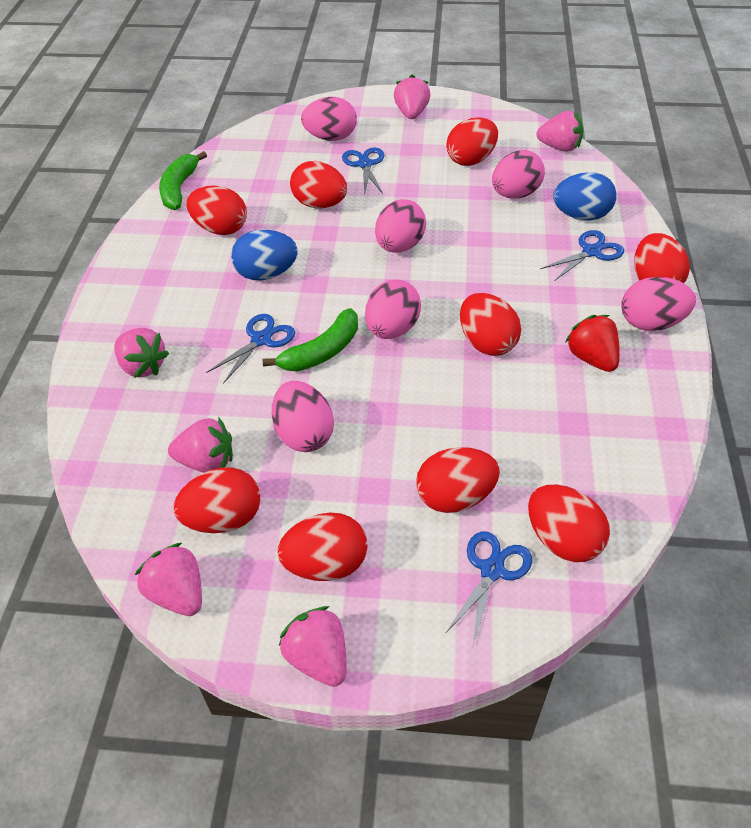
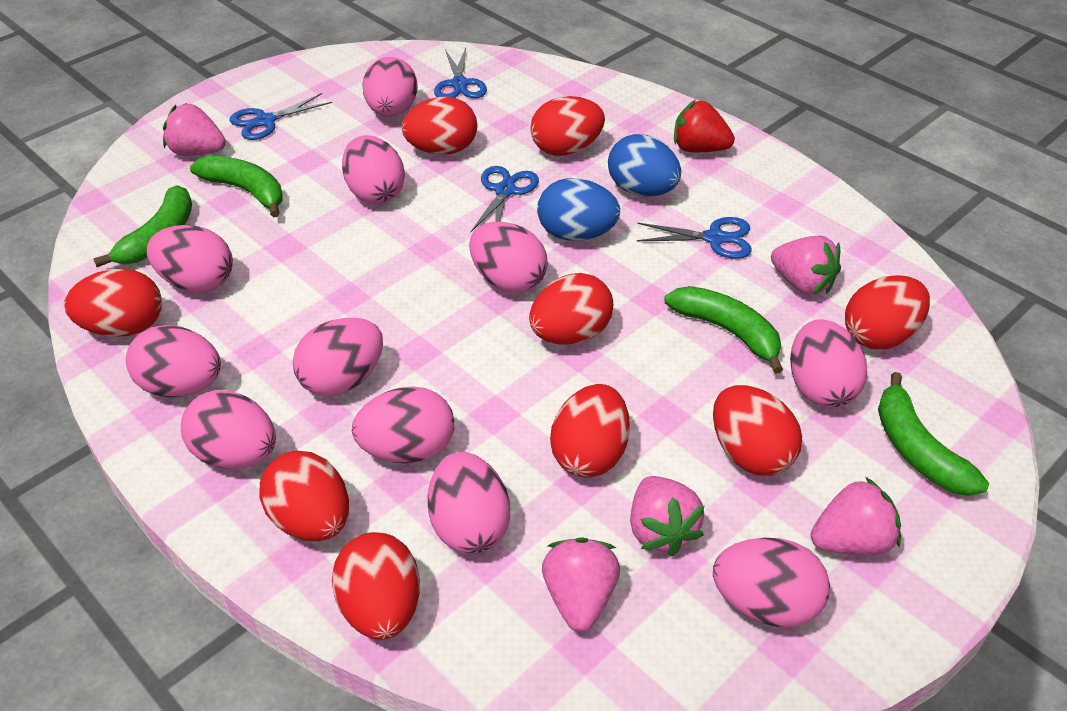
green banana: 2 -> 4
pink egg: 6 -> 11
pink strawberry: 6 -> 5

